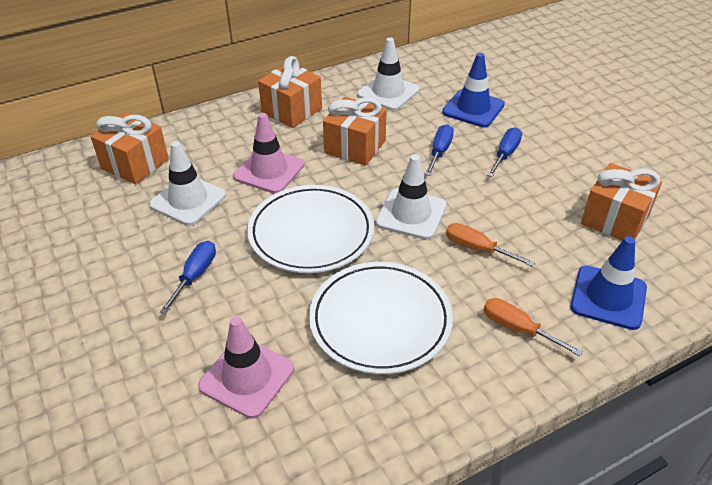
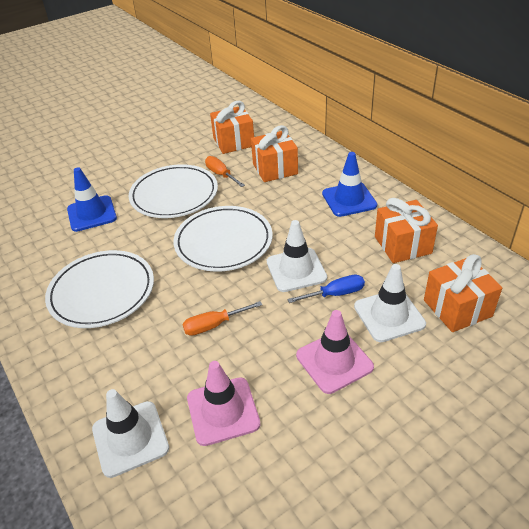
blue screwdriver: 3 -> 1
white plate: 2 -> 3

